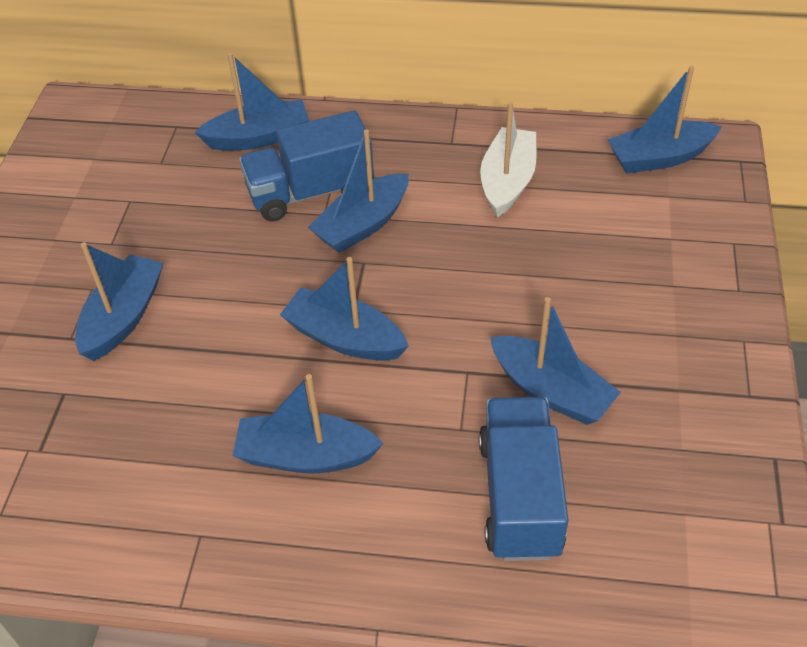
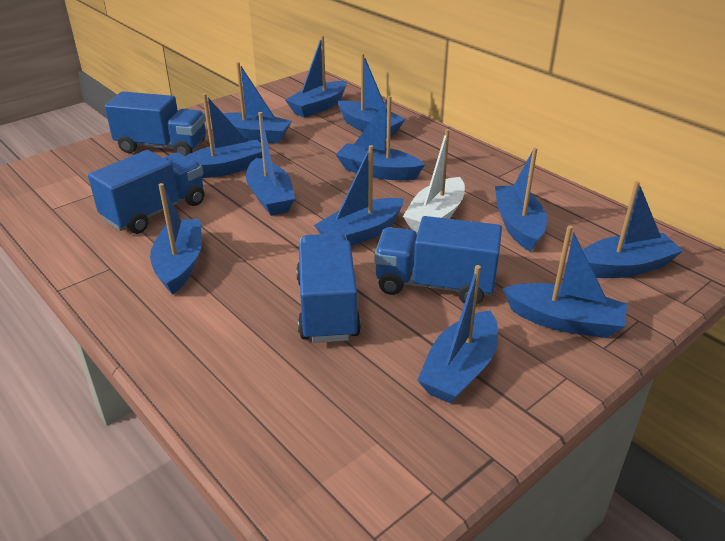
blue boat: 7 -> 12
blue truck: 2 -> 4

